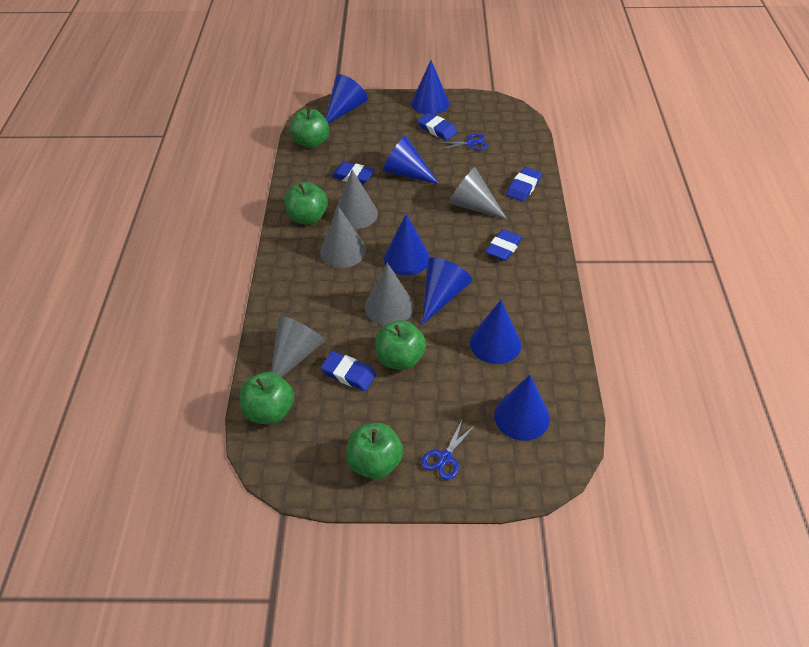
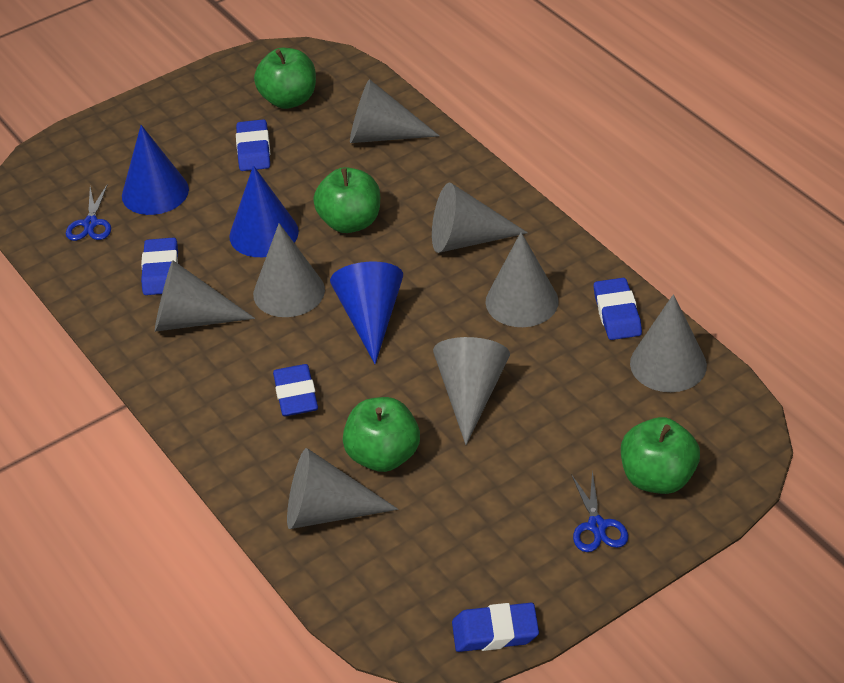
blue cone: 7 -> 3
green apple: 5 -> 4
grey cone: 5 -> 8

